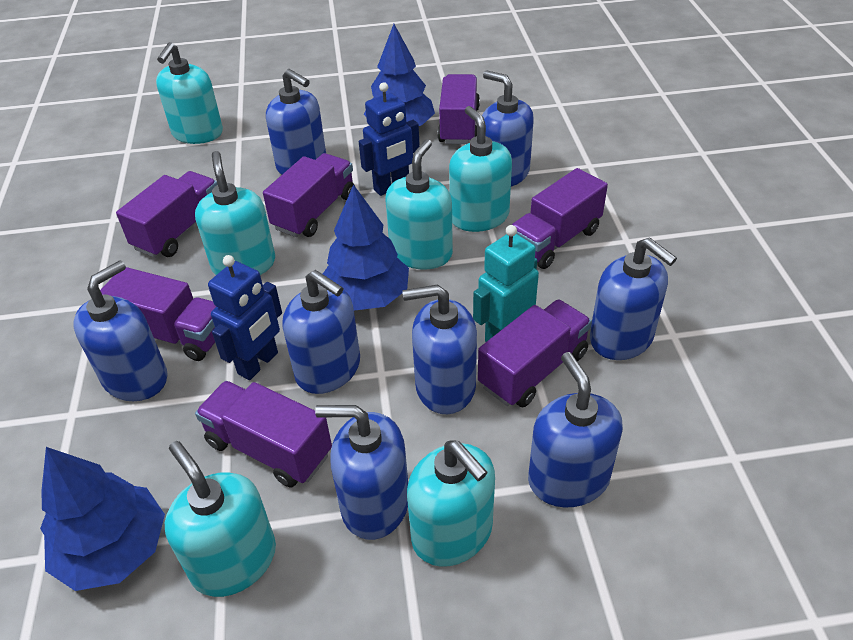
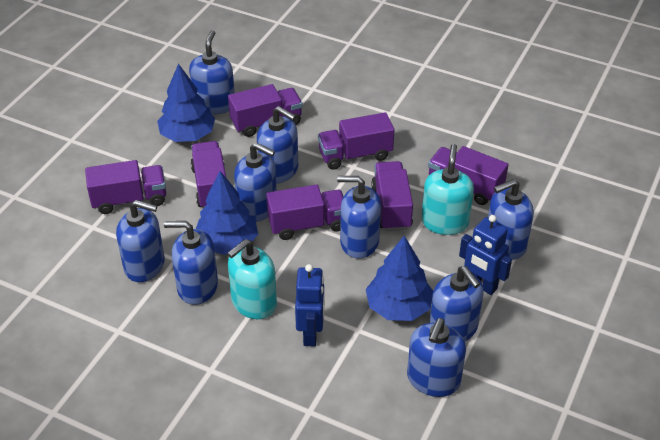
blue soap dispenser: 8 -> 9
turquoise robot: 1 -> 0
turquoise soap dispenser: 6 -> 2

